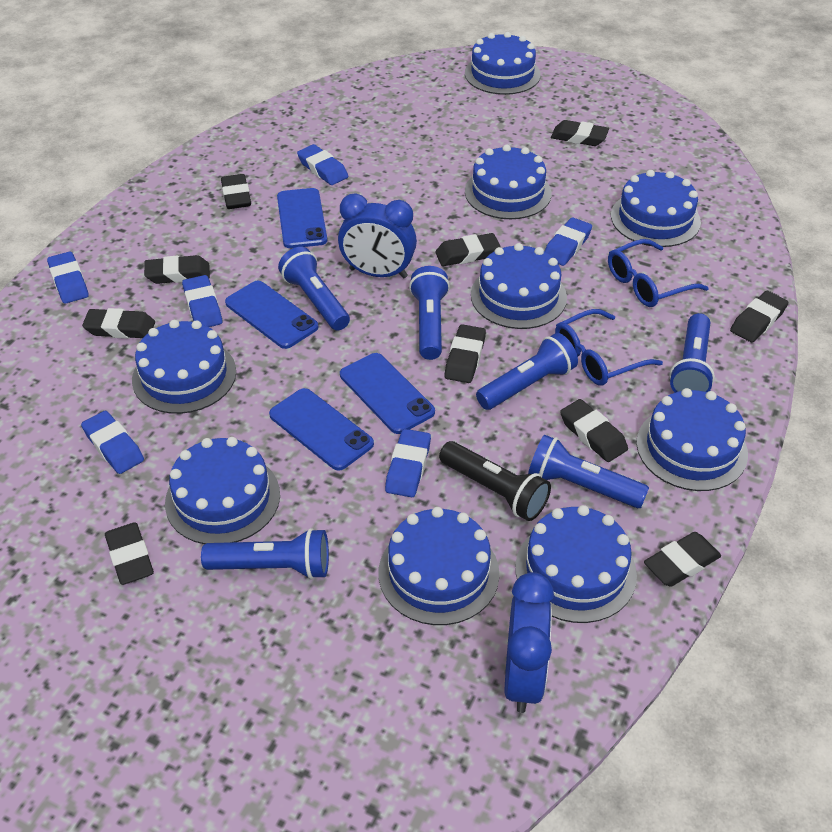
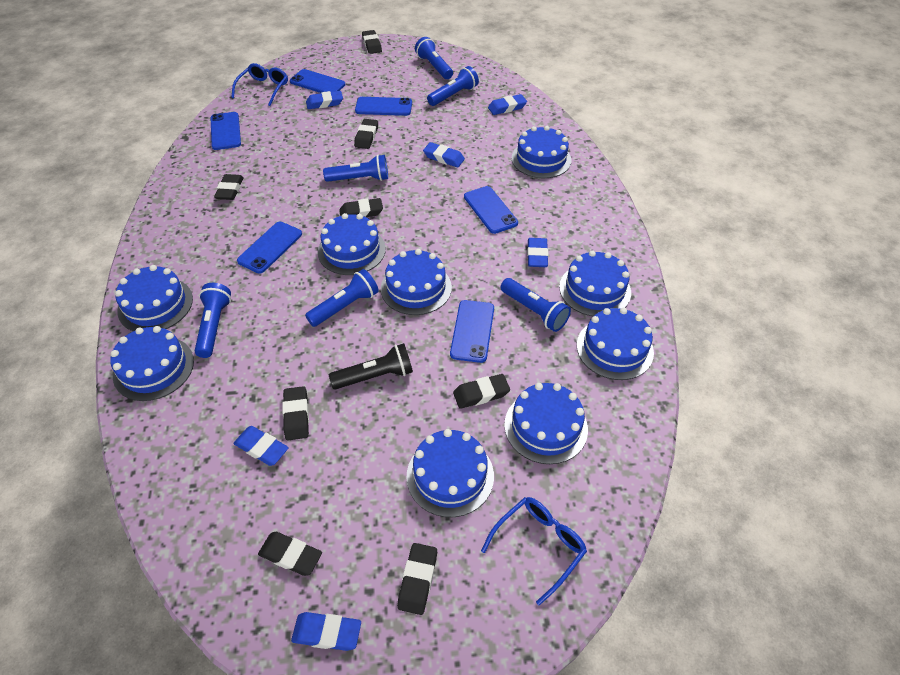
black eraser: 10 -> 8
blue clock: 2 -> 0
blue phone: 4 -> 6

